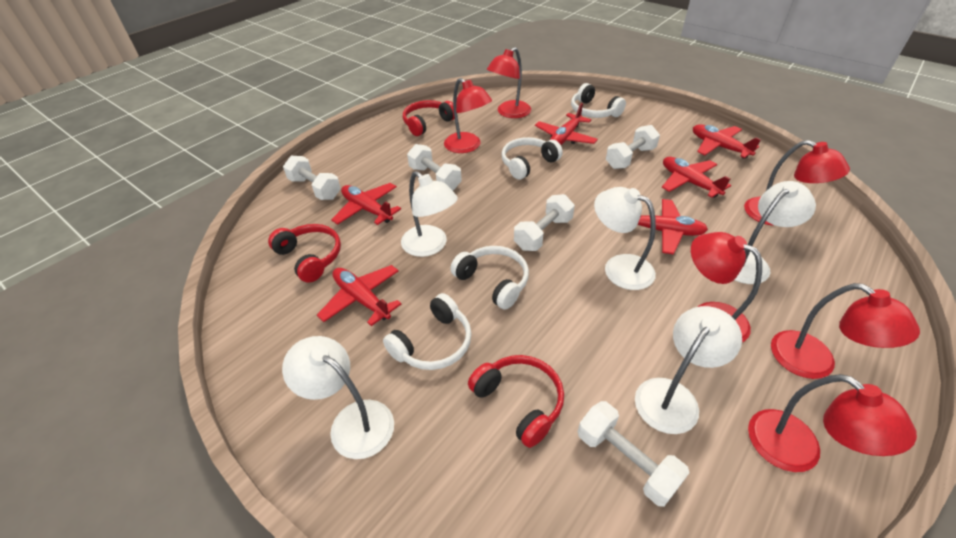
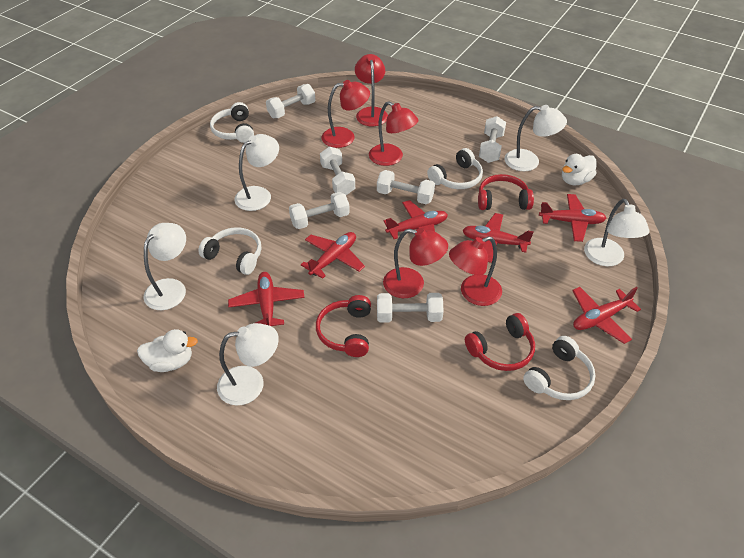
red lamp: 6 -> 5
white duck: 0 -> 2
white dumbbell: 5 -> 6

